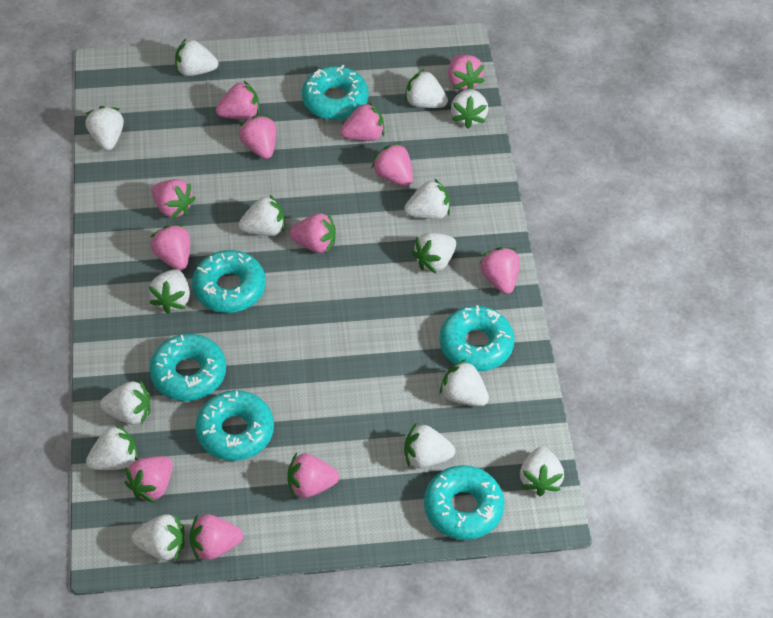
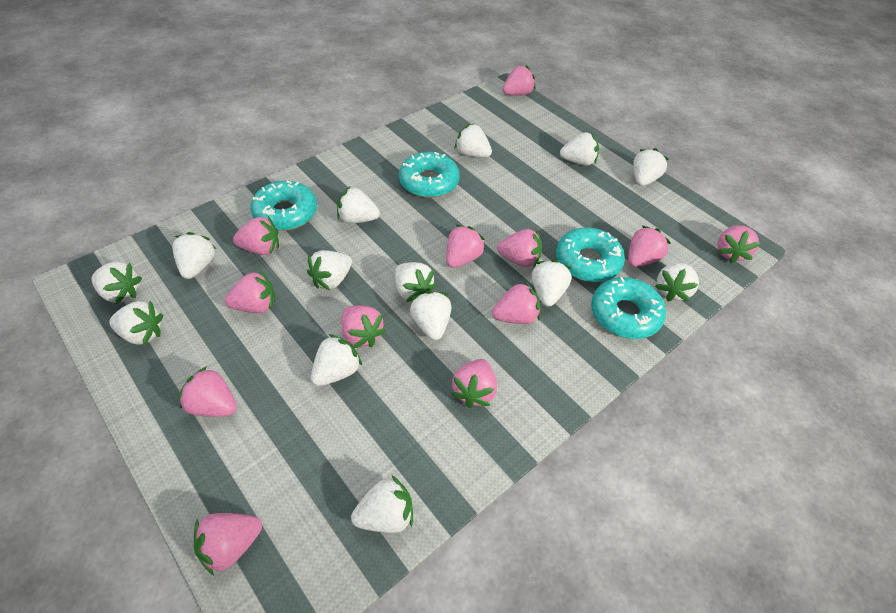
turquoise donut: 6 -> 4

